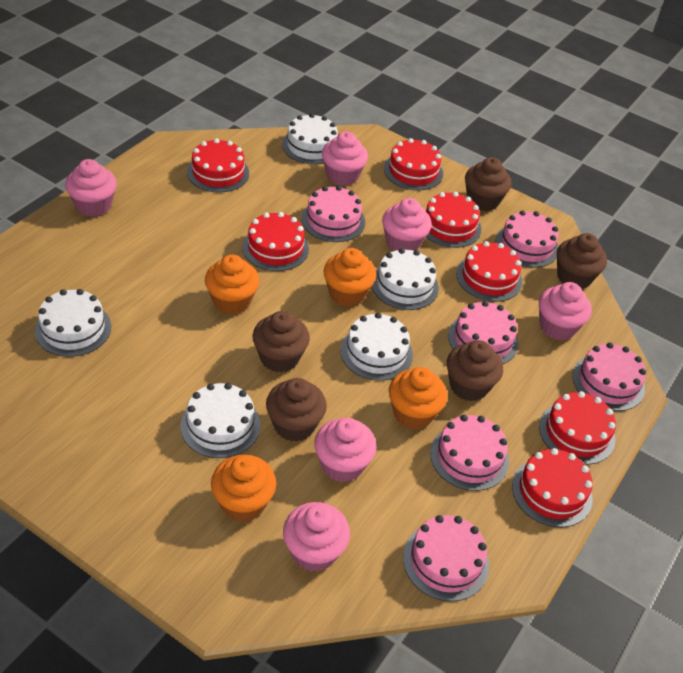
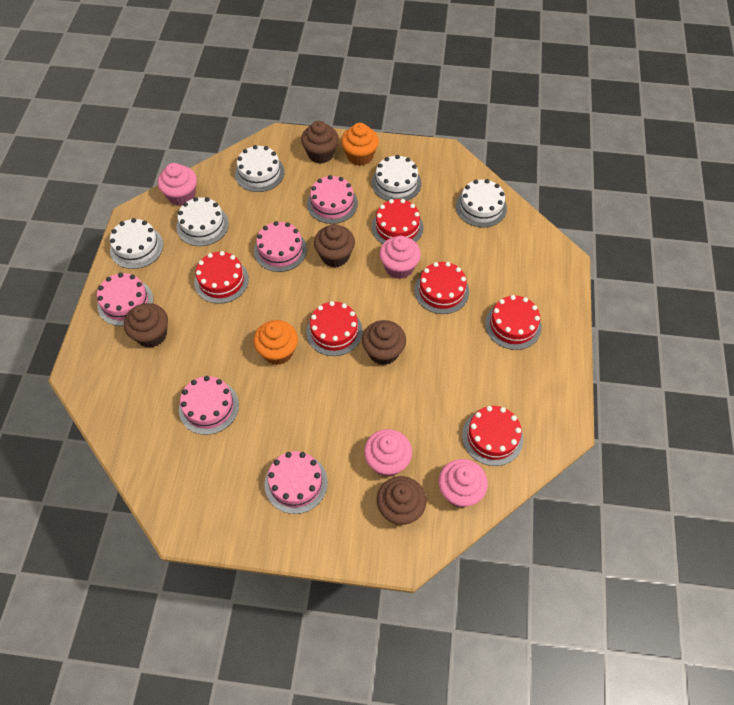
orange cupcake: 4 -> 2
pink cake: 6 -> 5
pink cupcake: 6 -> 4
red cake: 7 -> 6

